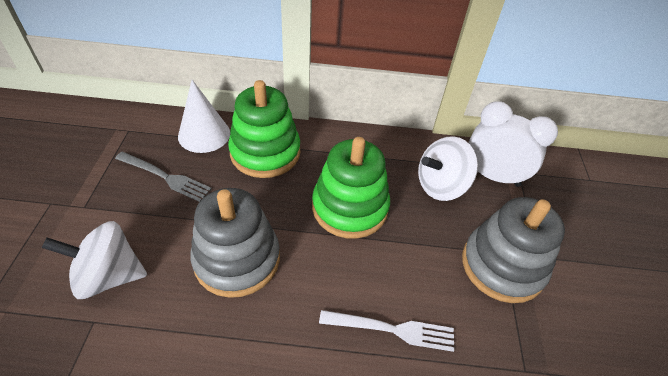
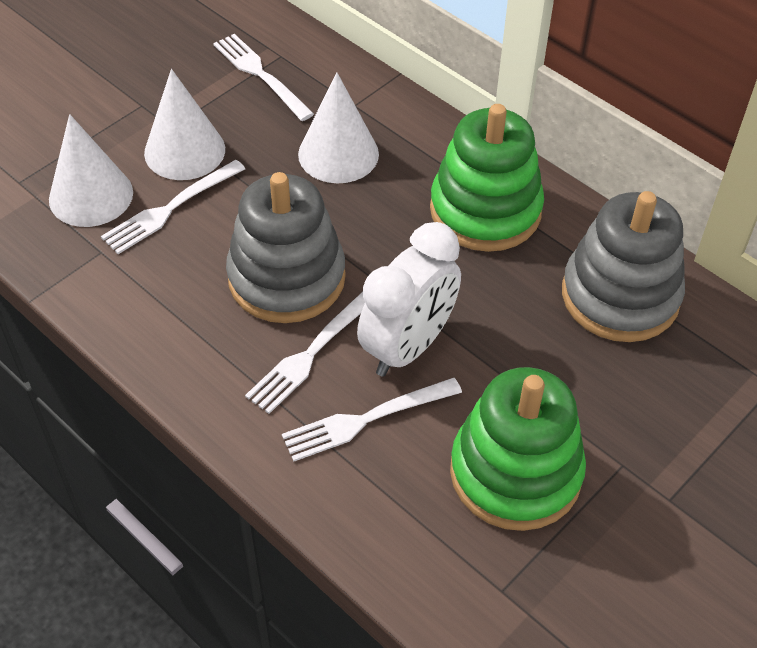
grey fork: 1 -> 0
white cone: 1 -> 3
white fork: 1 -> 4
white spinning top: 2 -> 0

